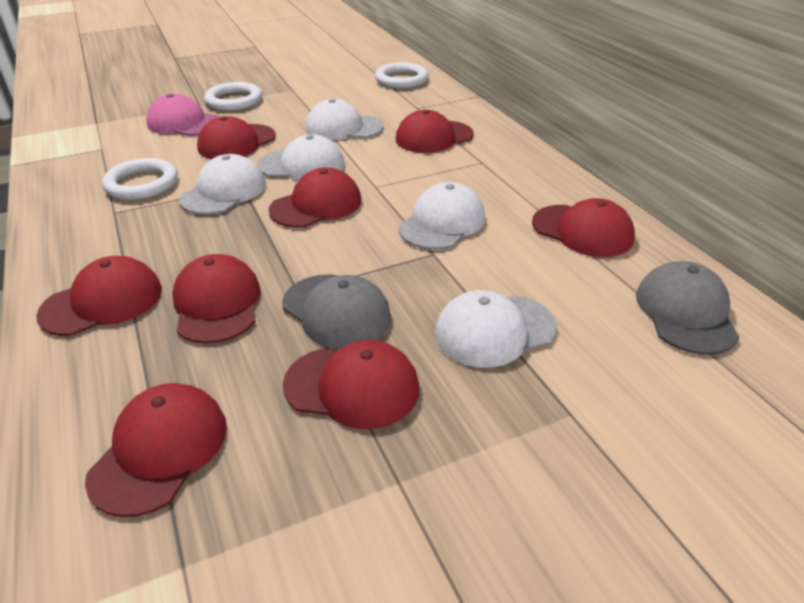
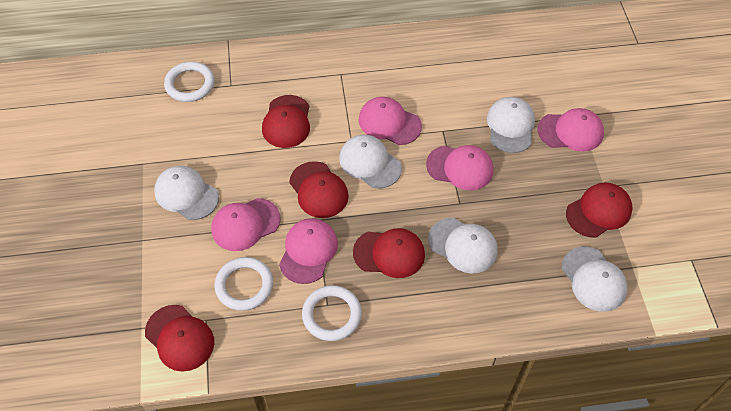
grey cap: 2 -> 0
pink cap: 1 -> 5
red cap: 8 -> 5

